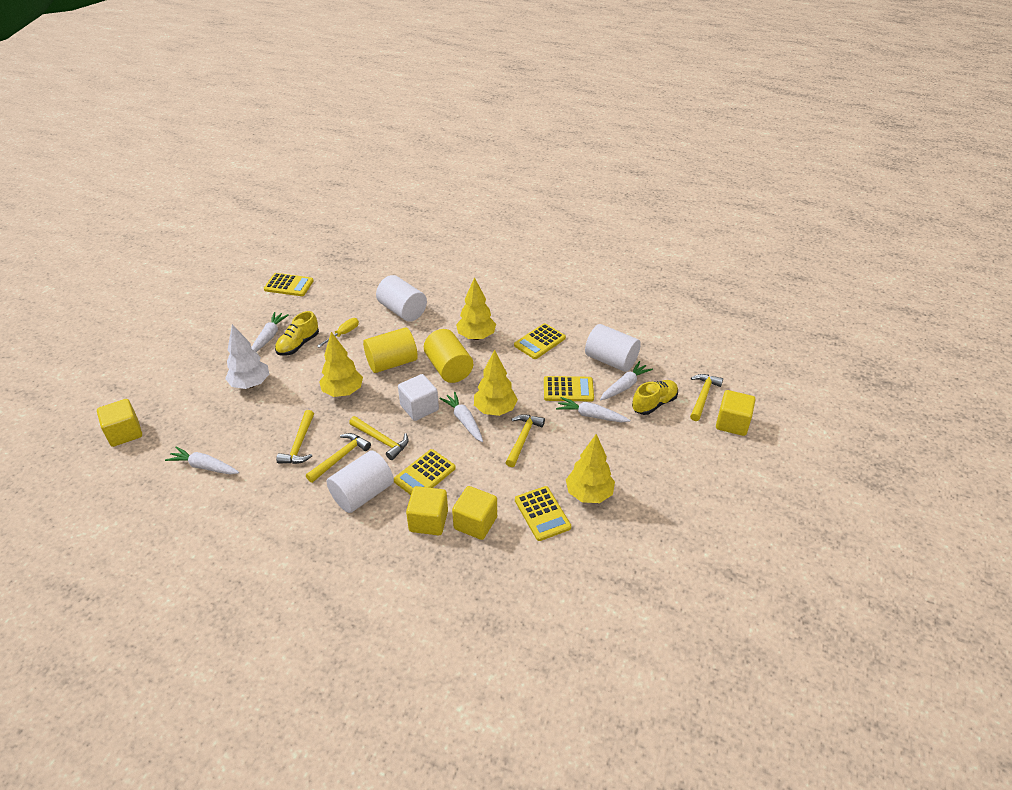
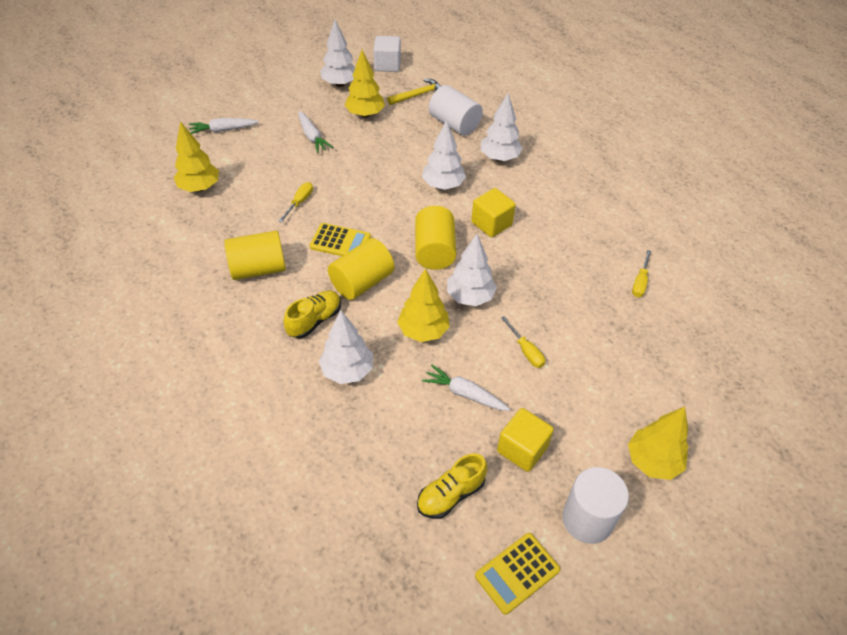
white carrot: 5 -> 3
white cylinder: 3 -> 2
white tree: 1 -> 5
yellow calculator: 5 -> 2
yellow cube: 4 -> 2
yellow cylinder: 2 -> 3
yellow hammer: 5 -> 1
yellow screwdriver: 1 -> 3

